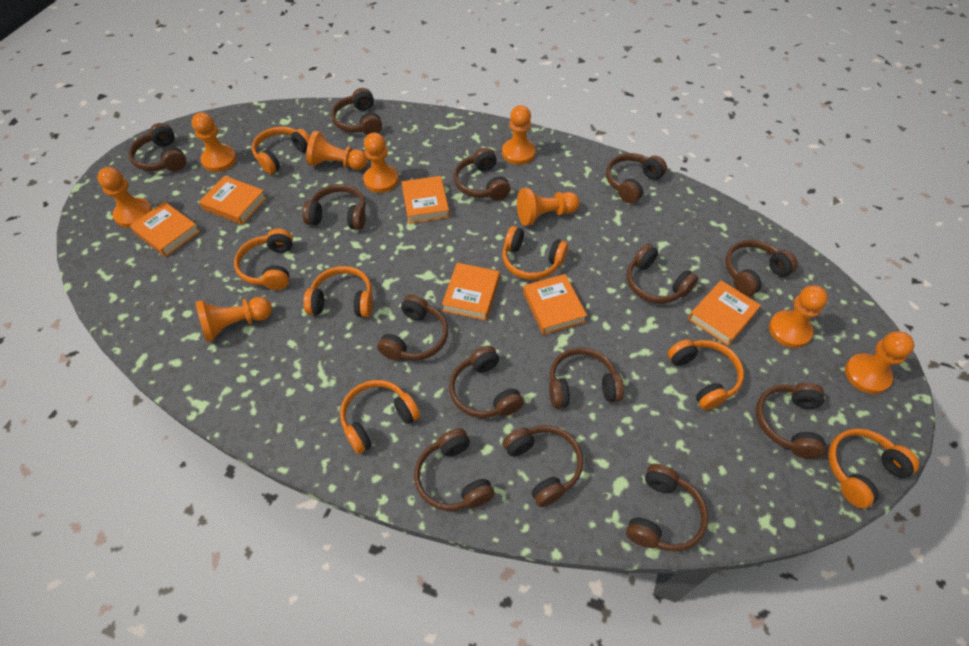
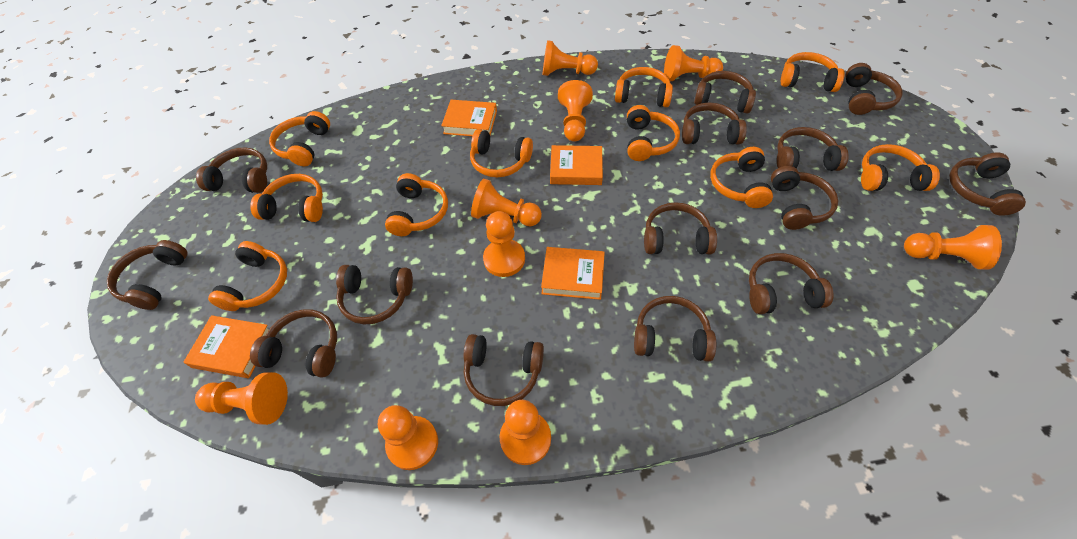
orange book: 6 -> 4
orange headphones: 7 -> 10

